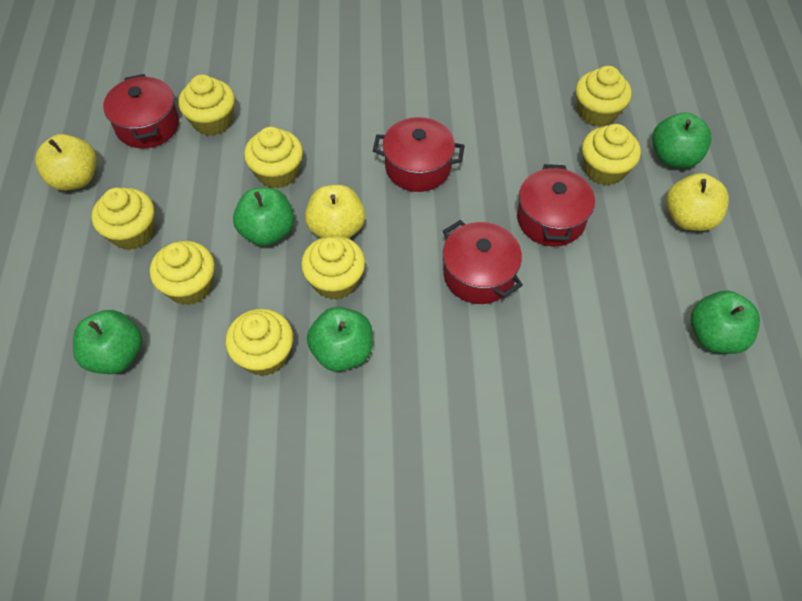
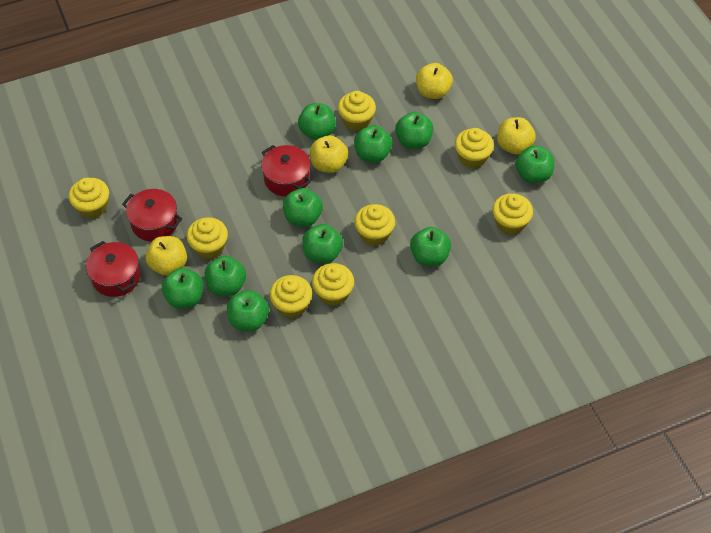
green apple: 5 -> 10
red pot: 4 -> 3
yellow apple: 3 -> 4

